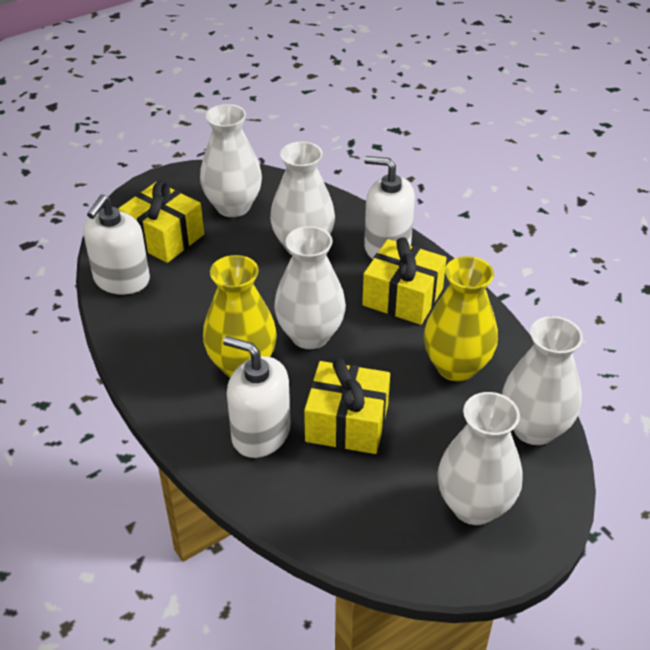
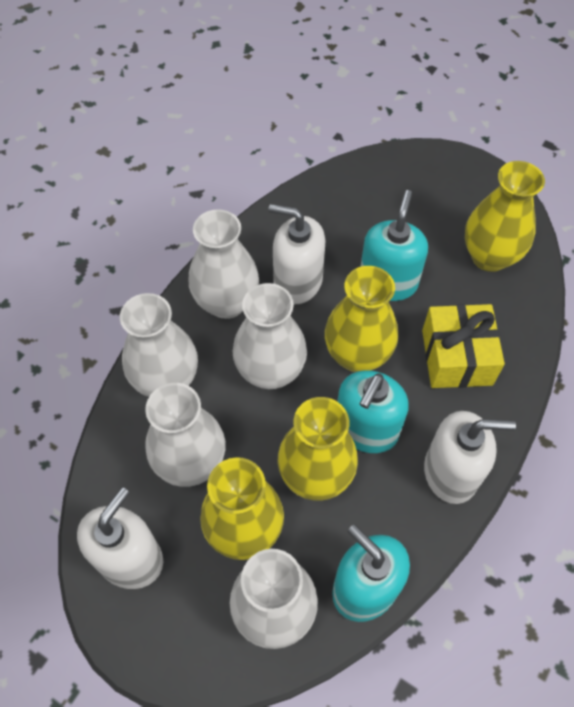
turquoise soap dispenser: 0 -> 3
yellow gift: 3 -> 1
yellow vase: 2 -> 4

